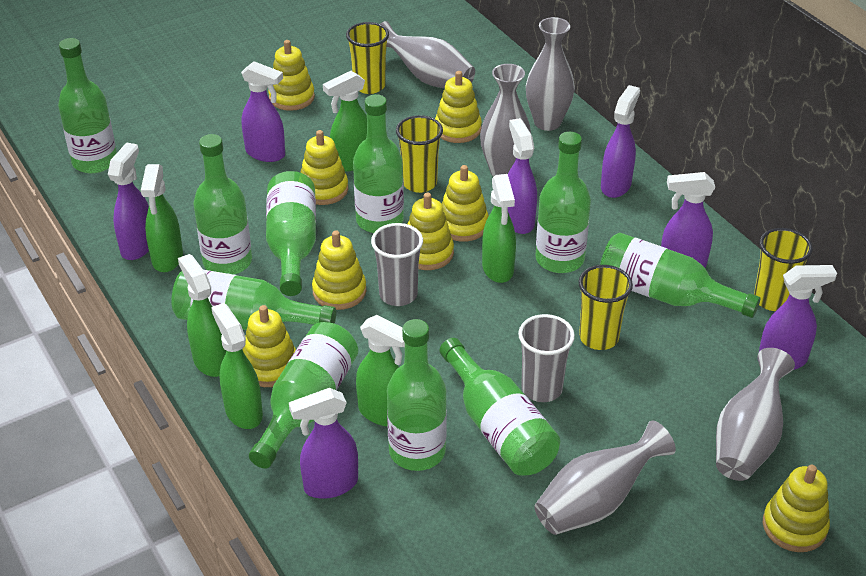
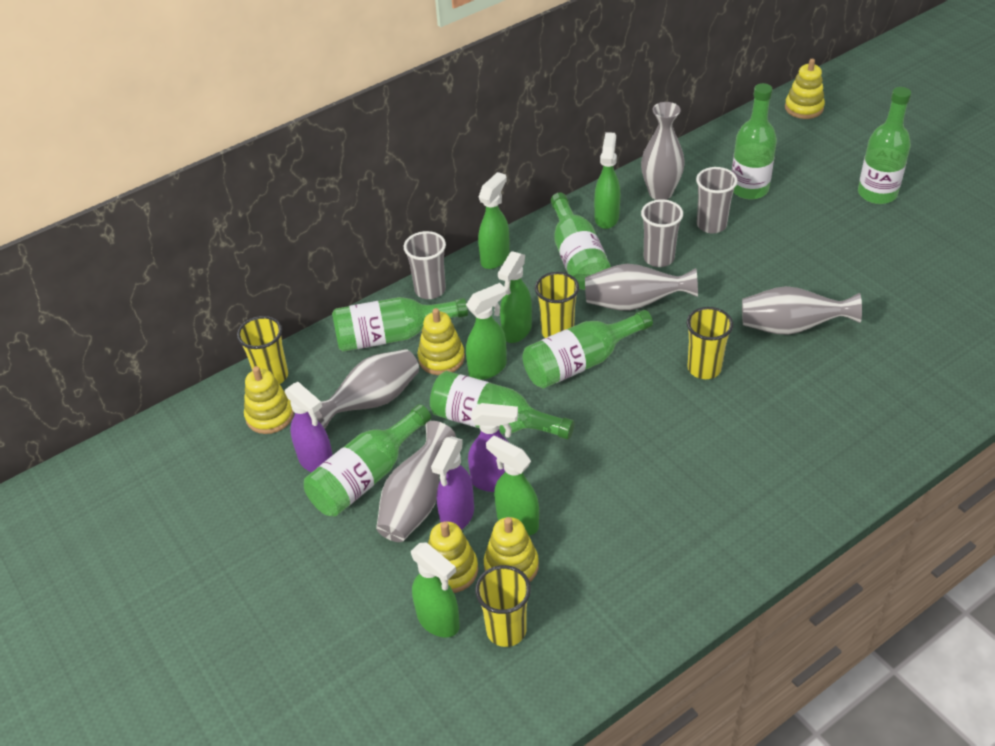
green bottle: 10 -> 7
grey cup: 2 -> 3
purple spray bottle: 7 -> 3
yellow stacking toy: 8 -> 5

